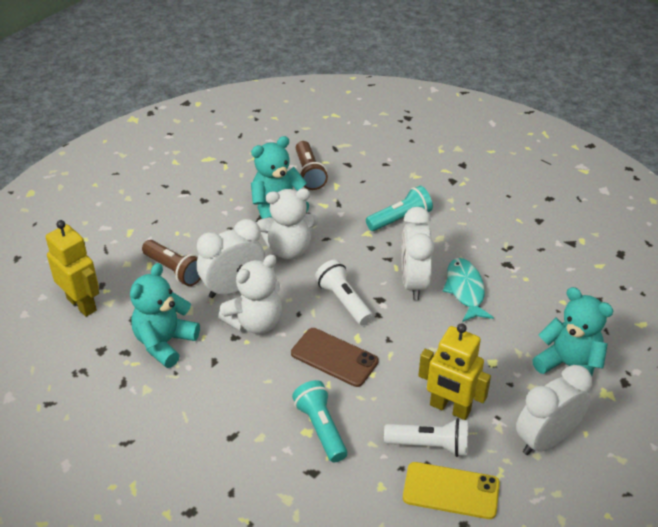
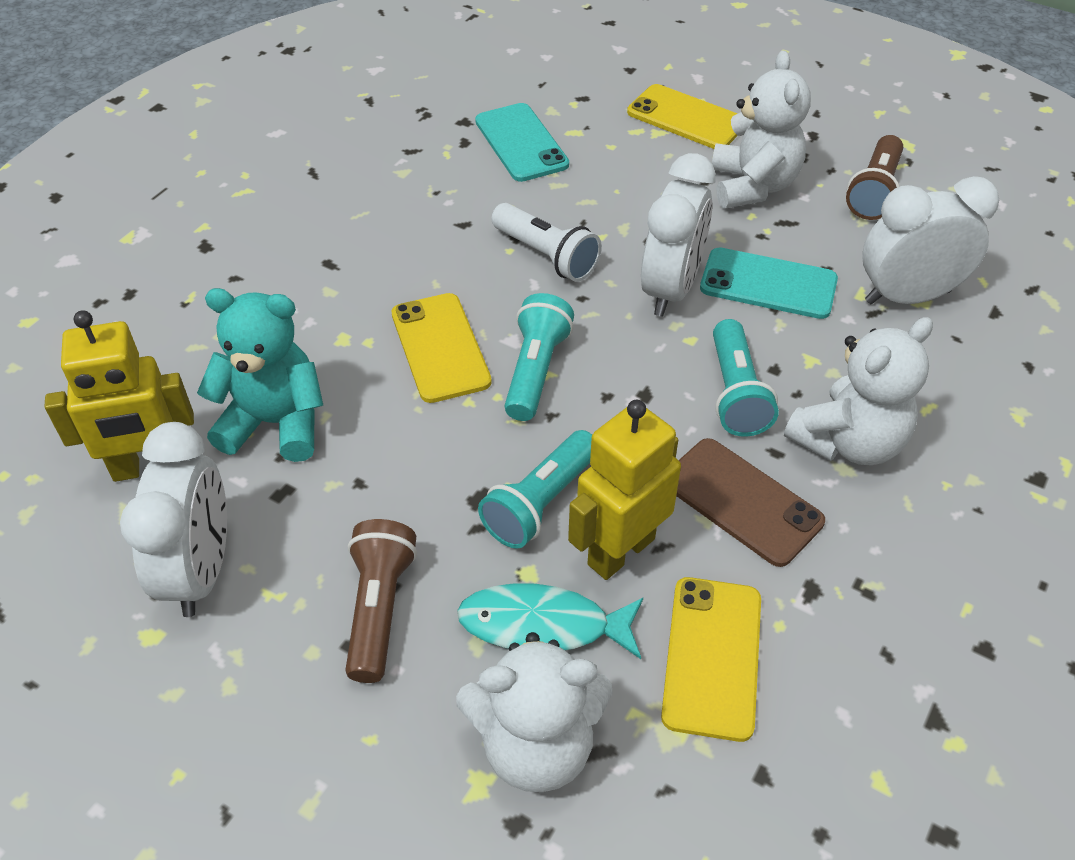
turquoise flashlight: 2 -> 3
turquoise phone: 0 -> 2
turquoise teddy bear: 3 -> 1
white flashlight: 2 -> 1
white teddy bear: 2 -> 3
yellow phone: 1 -> 3

